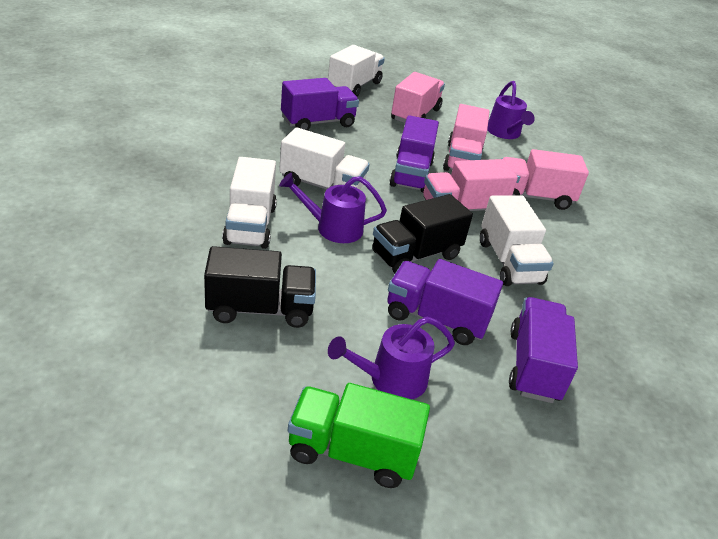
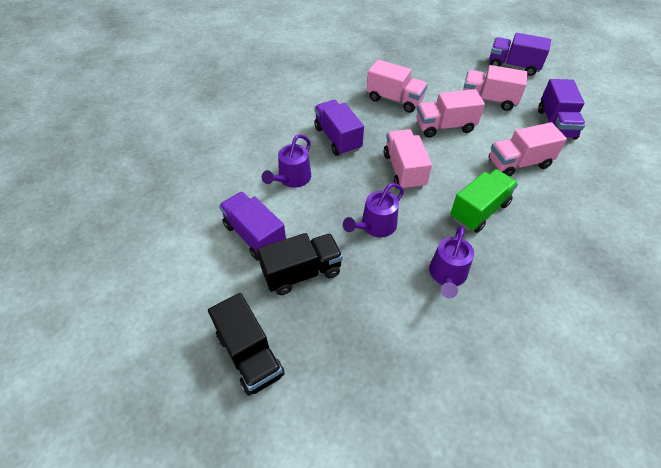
pink truck: 4 -> 5
white truck: 4 -> 0

